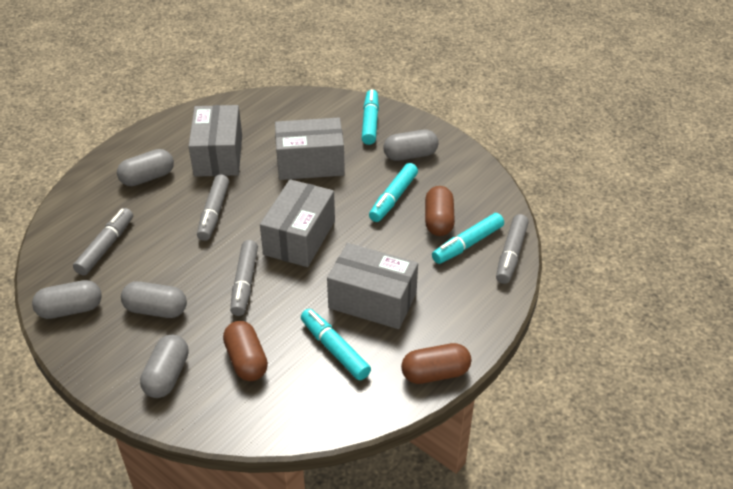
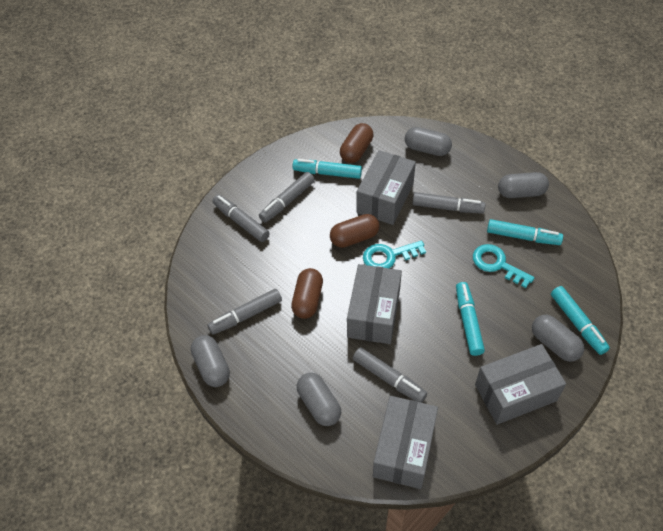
grey marker: 4 -> 5
turquoise key: 0 -> 2

